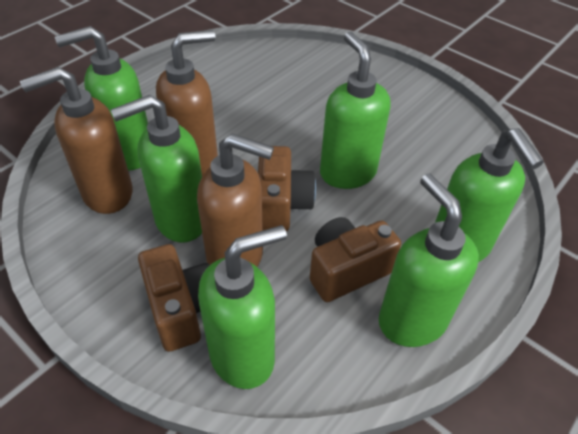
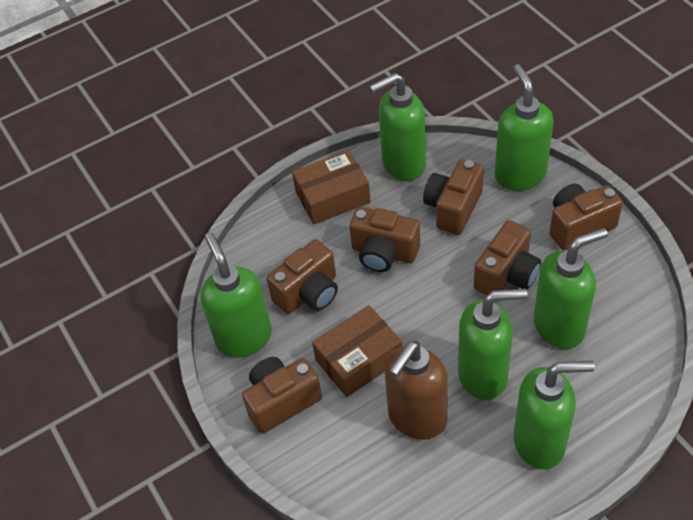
brown box: 0 -> 2
brown camera: 3 -> 6
brown soap dispenser: 3 -> 1

